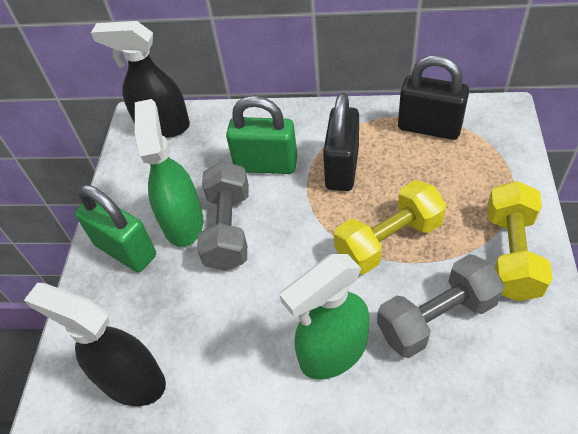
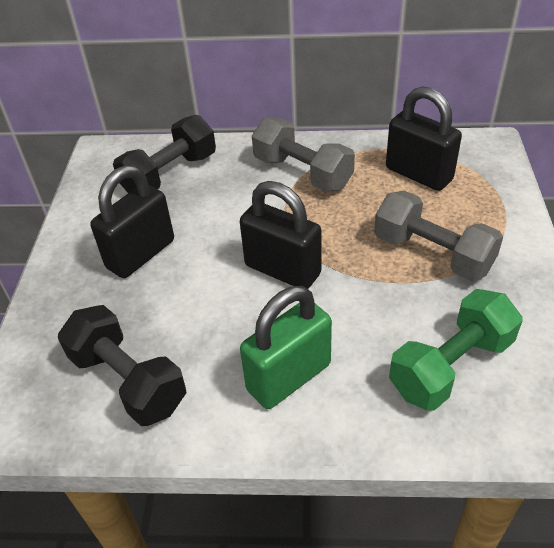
black dumbbell: 0 -> 2
black padlock: 2 -> 3
black spray bottle: 2 -> 0
green dumbbell: 0 -> 1
green padlock: 2 -> 1
green spray bottle: 2 -> 0
yellow dumbbell: 2 -> 0

